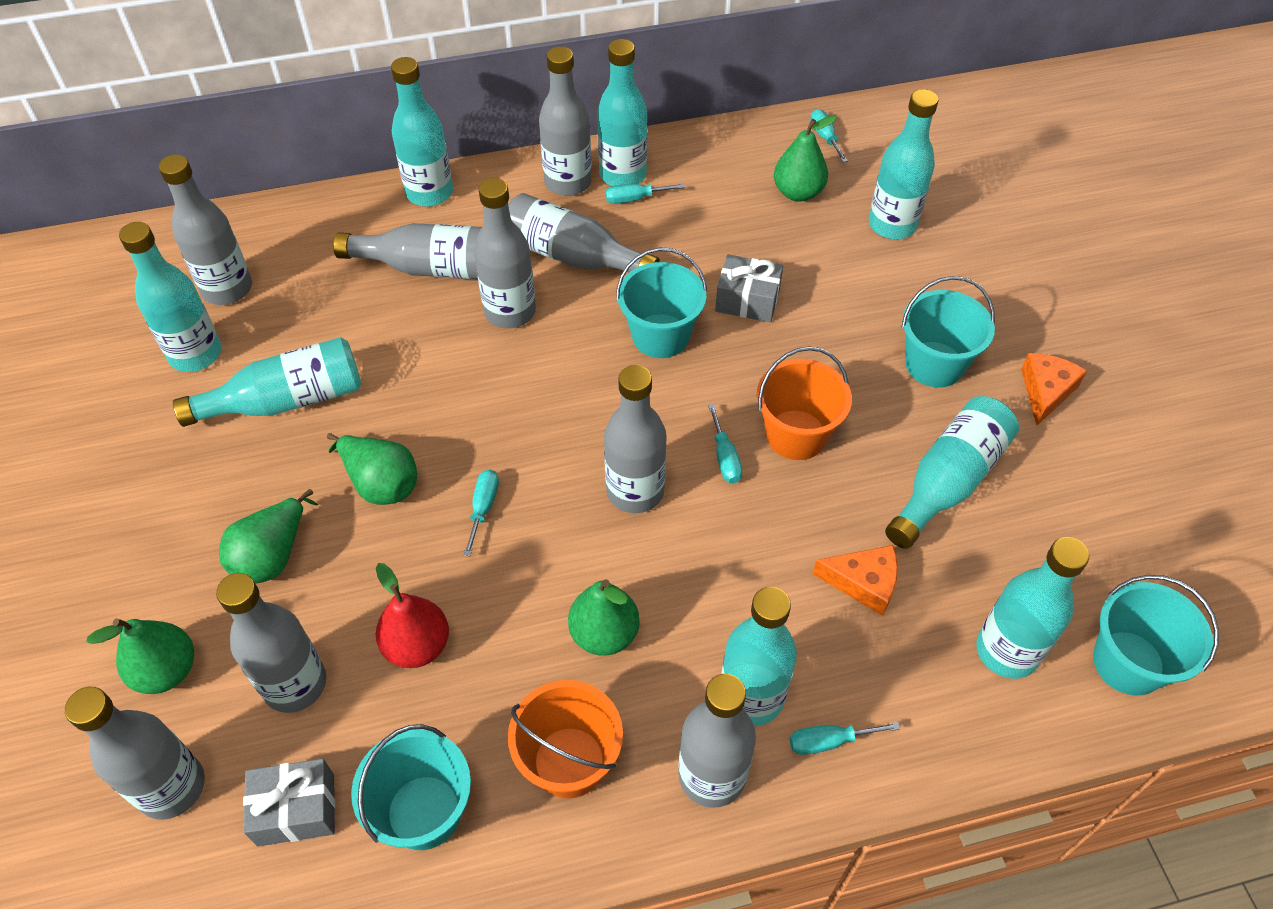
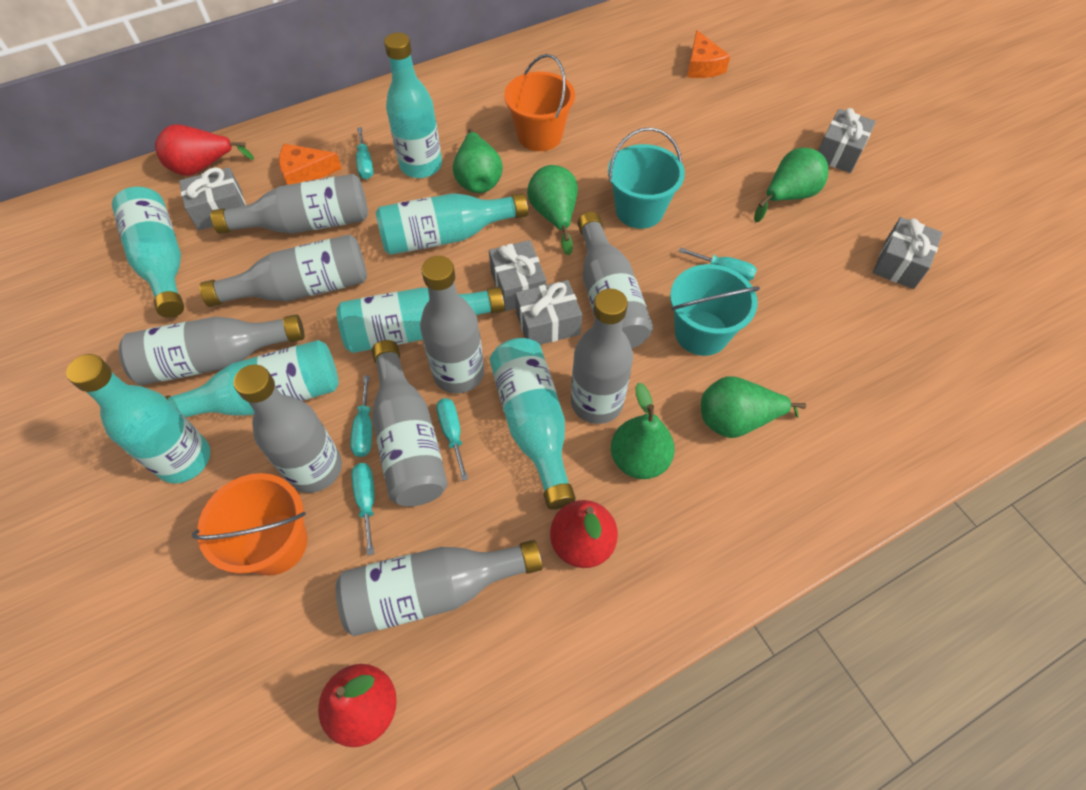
grey gift: 2 -> 5
red pear: 1 -> 3
turquoise bottle: 8 -> 7
turquoise bucket: 4 -> 2

